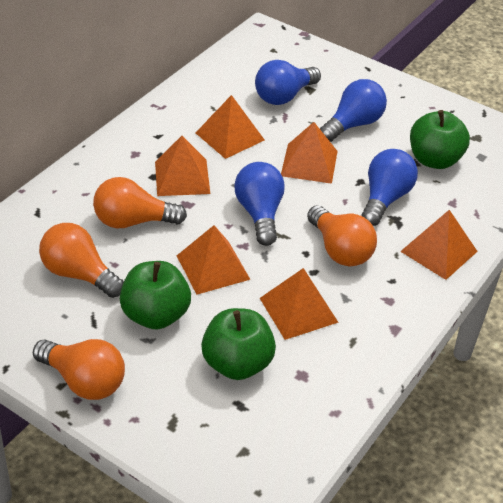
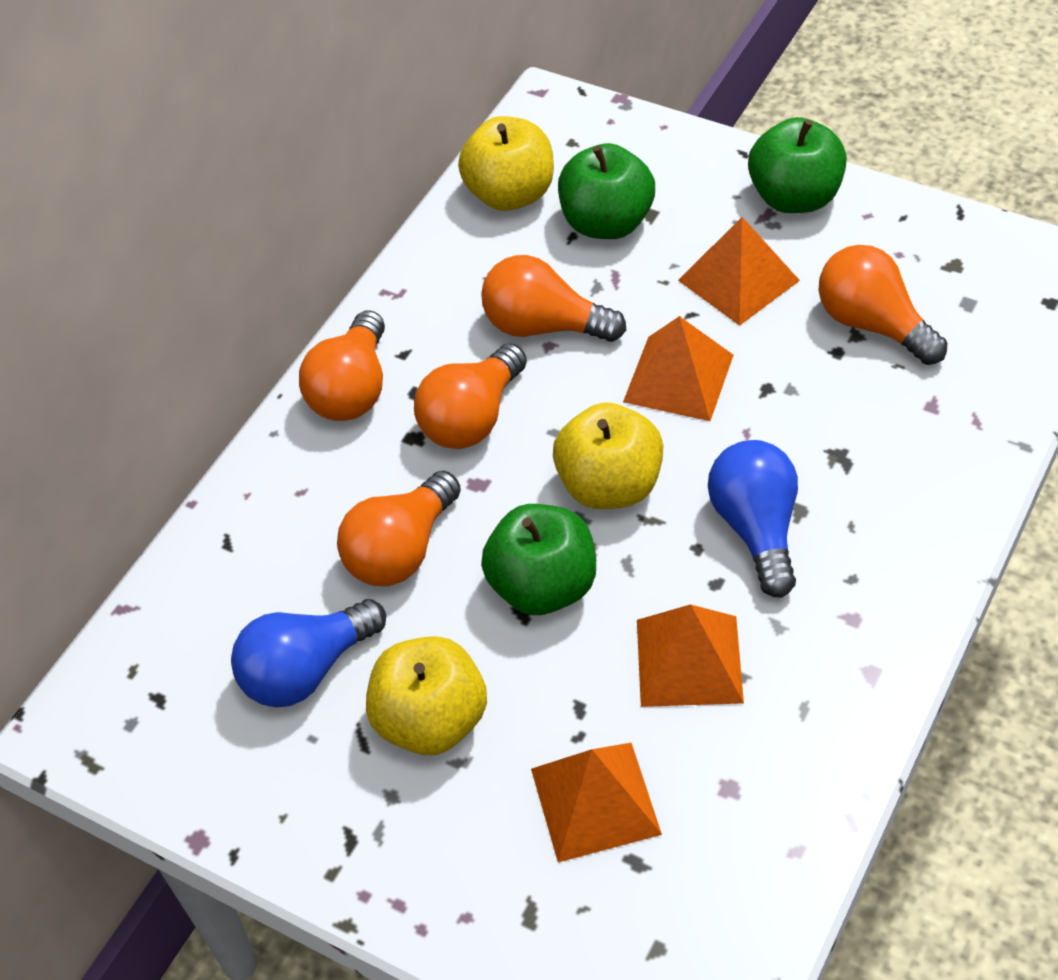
blue light bulb: 4 -> 2
orange light bulb: 4 -> 5
orange pyramid: 6 -> 4
yellow apple: 0 -> 3

